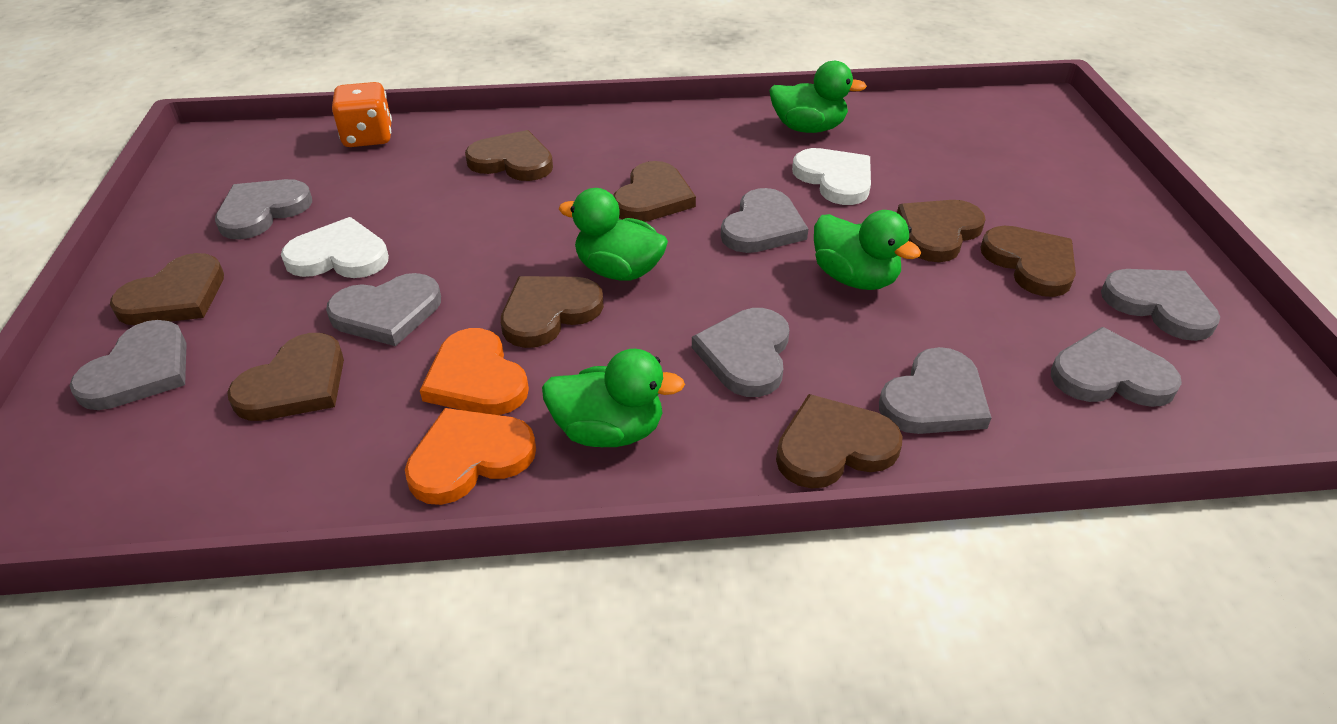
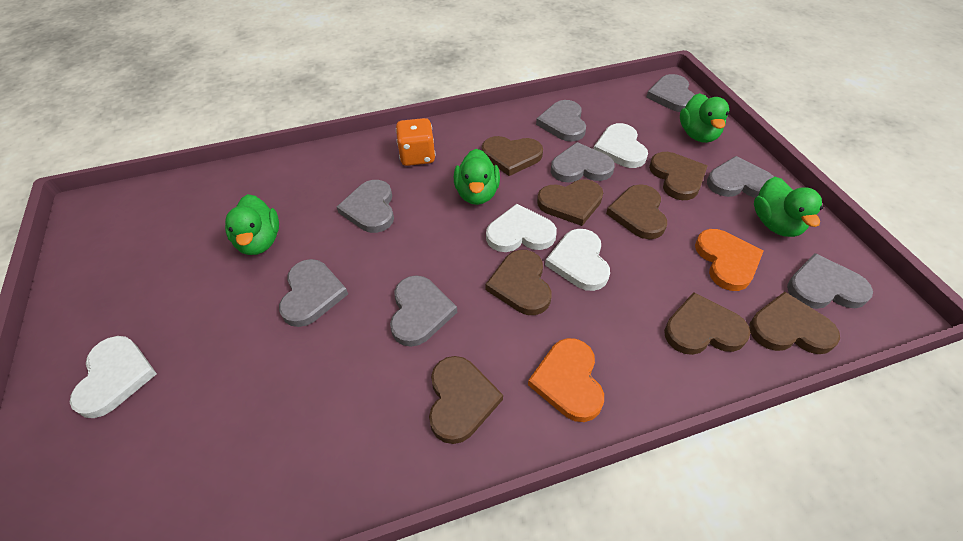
white heart: 2 -> 4

